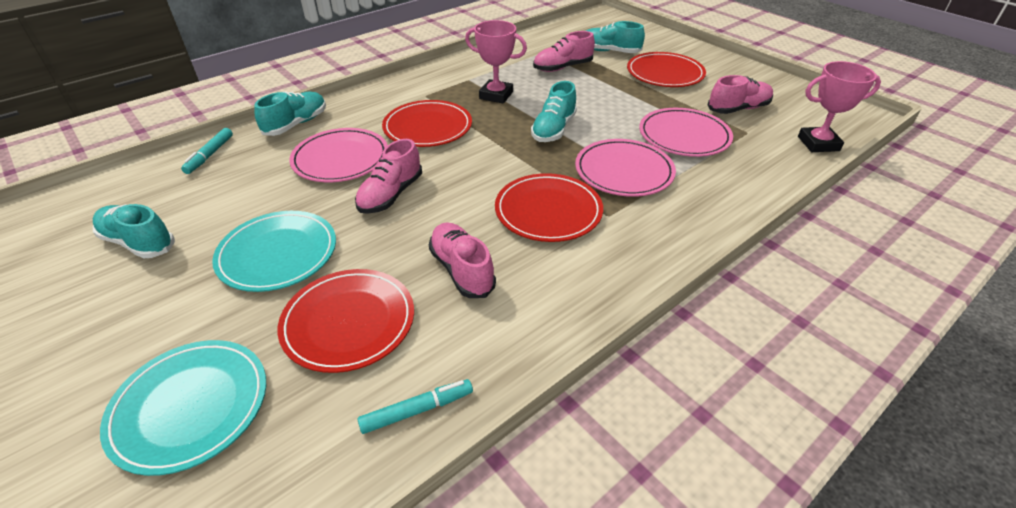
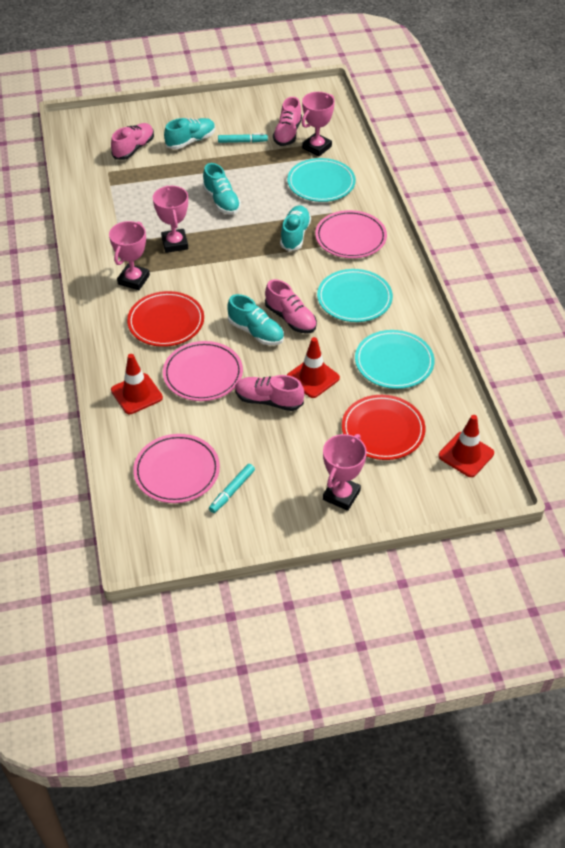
pink trophy: 2 -> 4
red plate: 4 -> 2
red traffic cone: 0 -> 3
turquoise plate: 2 -> 3

